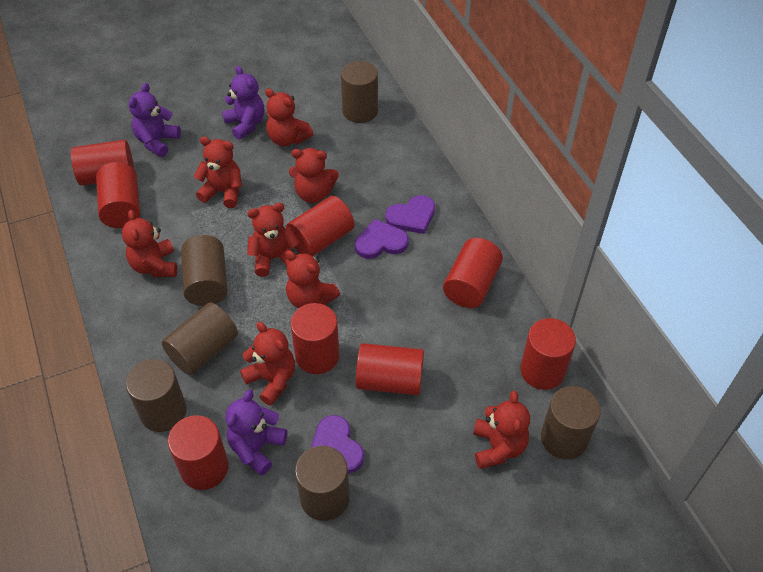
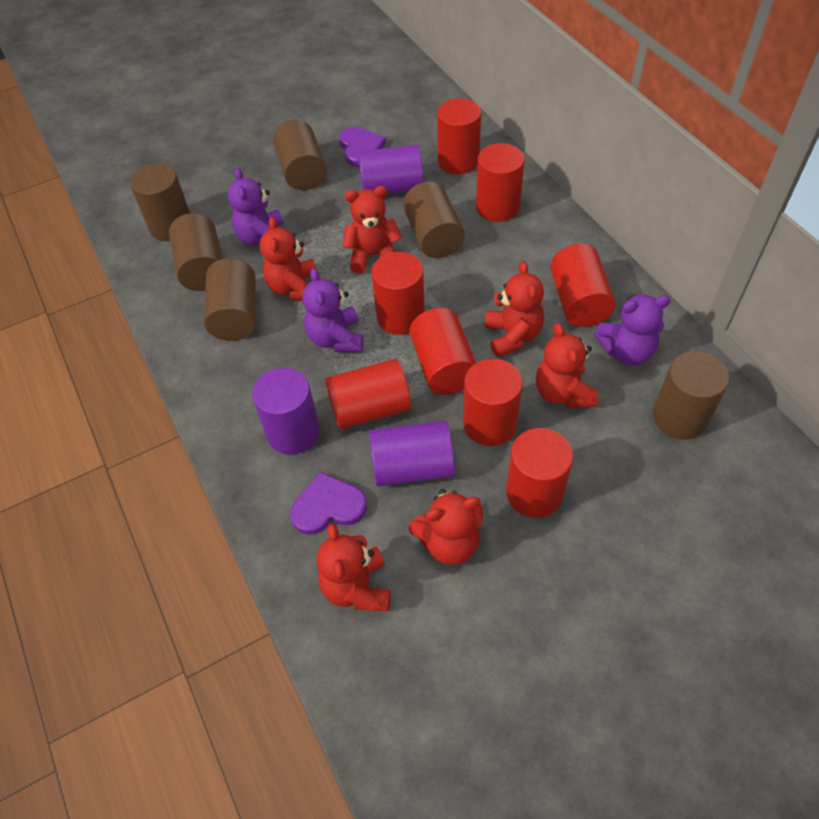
purple cylinder: 0 -> 3
purple heart: 3 -> 2
red teddy bear: 8 -> 6

